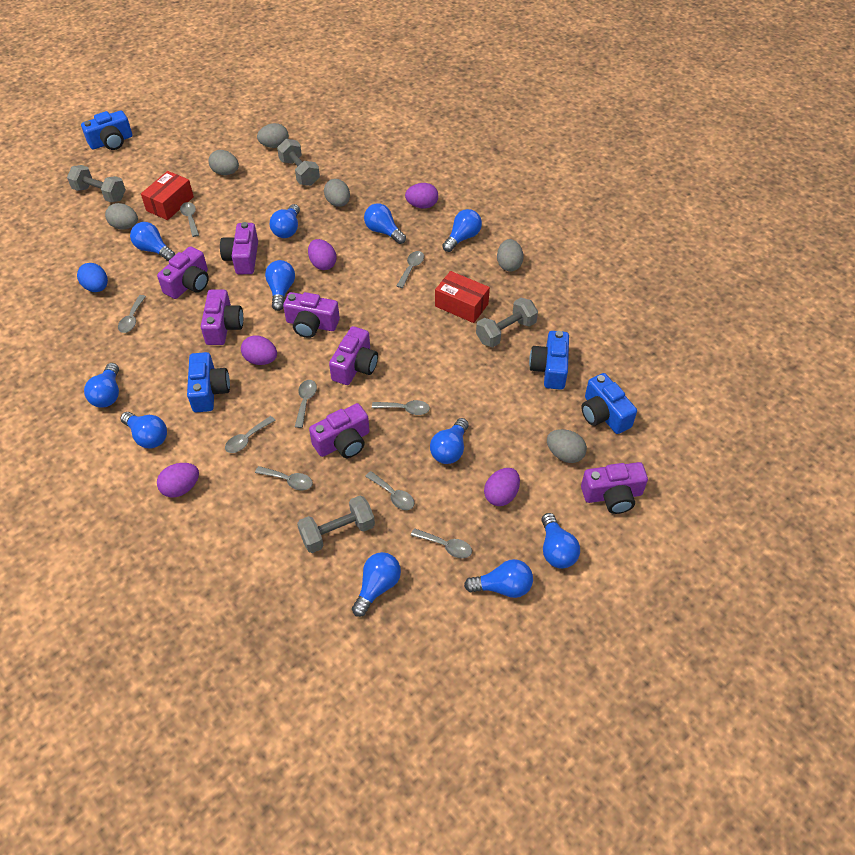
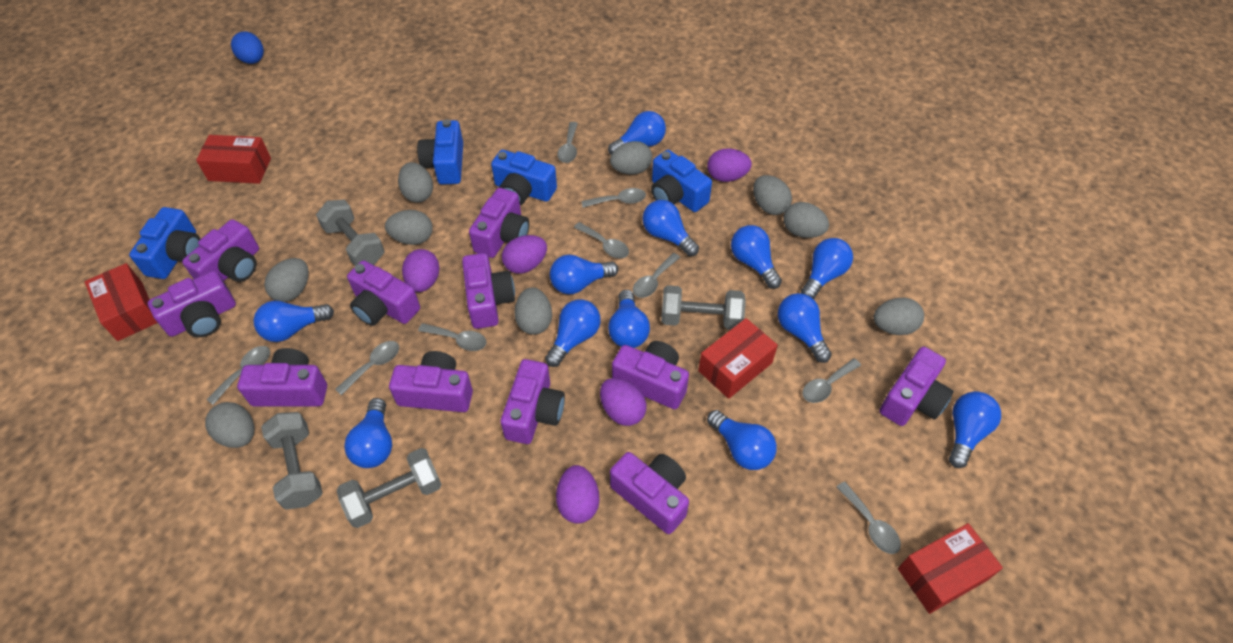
blue light bulb: 11 -> 12
grey egg: 6 -> 9
purple camera: 7 -> 11
red box: 2 -> 4

